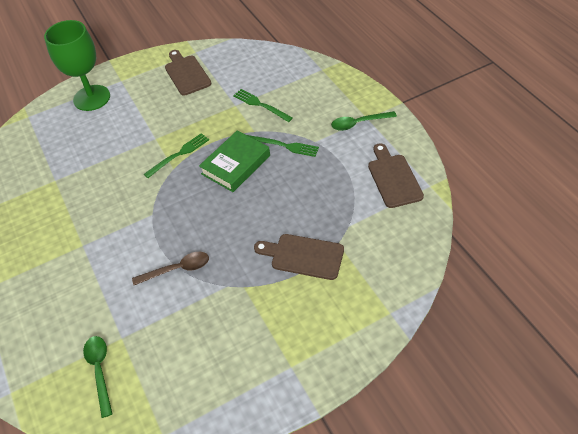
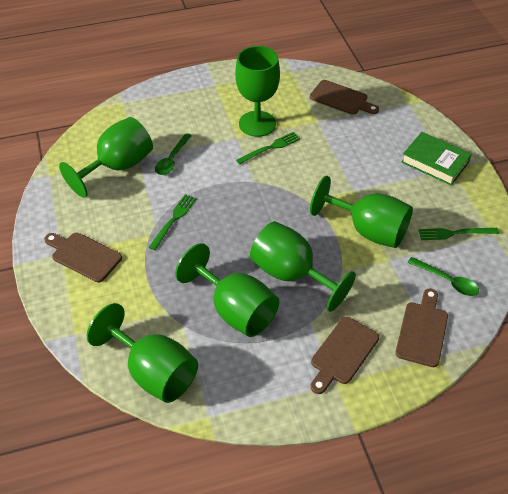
brown cutting board: 3 -> 4
brown spoon: 1 -> 0
green goblet: 1 -> 6

